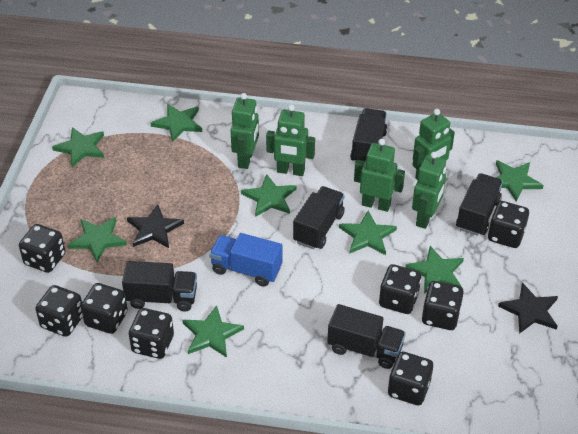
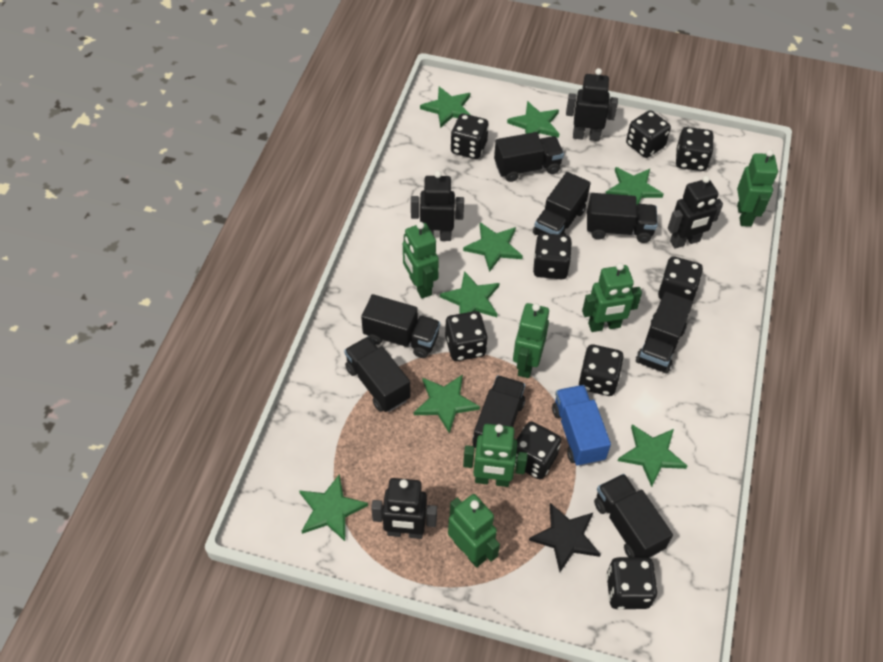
black dice: 8 -> 9
black robot: 0 -> 4
black star: 2 -> 1
black truck: 5 -> 8
green robot: 5 -> 6

